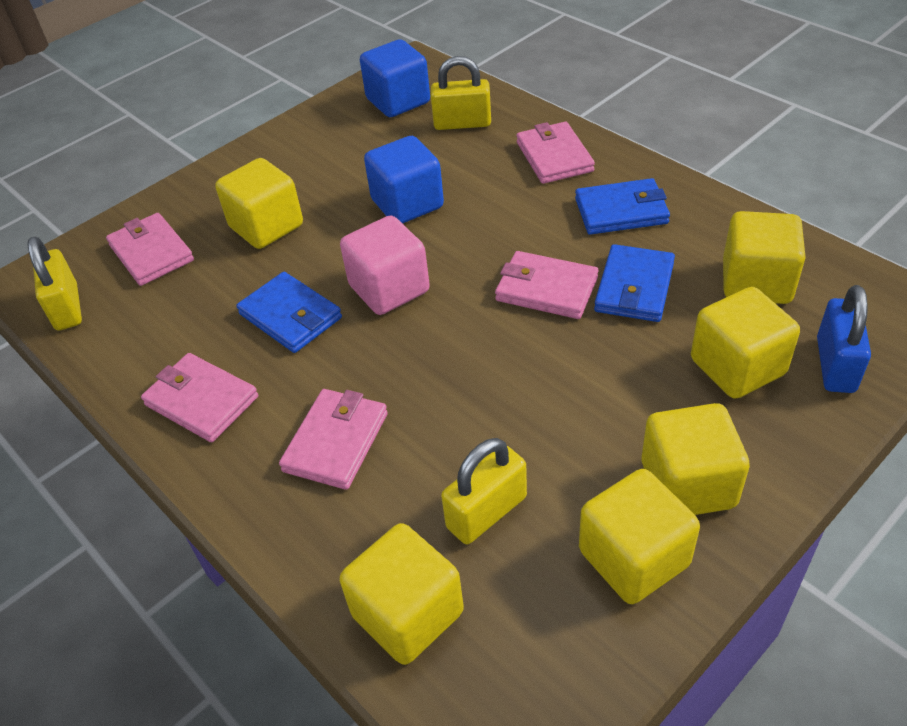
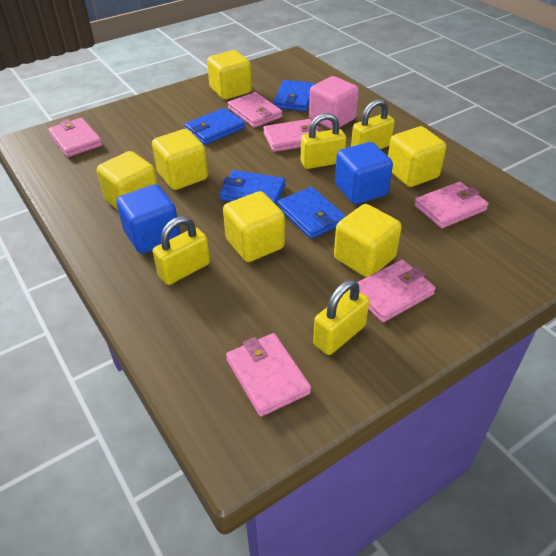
blue padlock: 1 -> 0
blue wallet: 3 -> 4
pink wallet: 5 -> 6
yellow padlock: 3 -> 4

